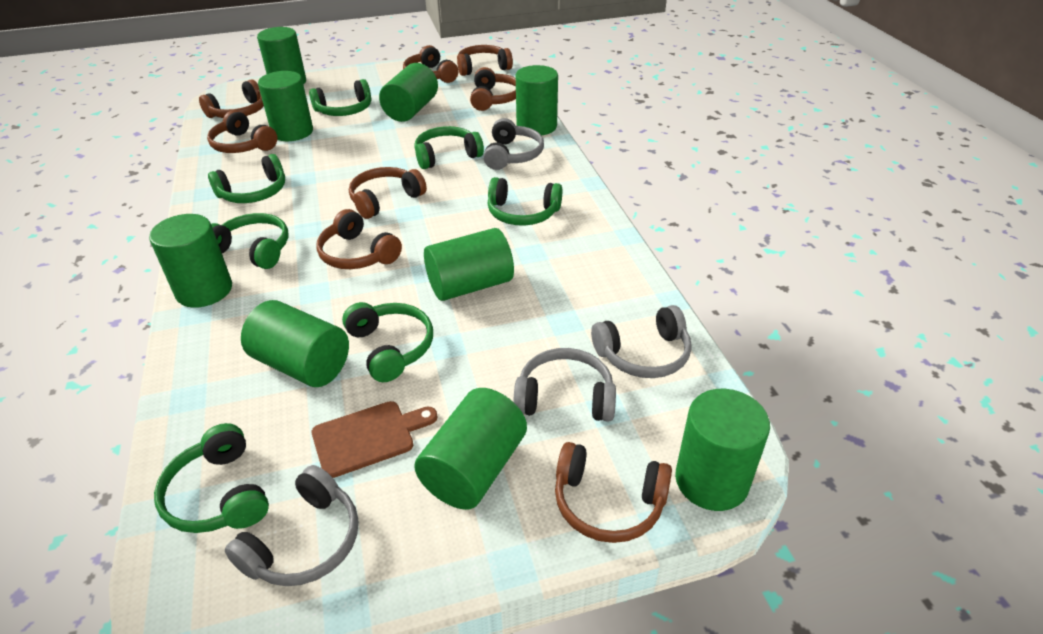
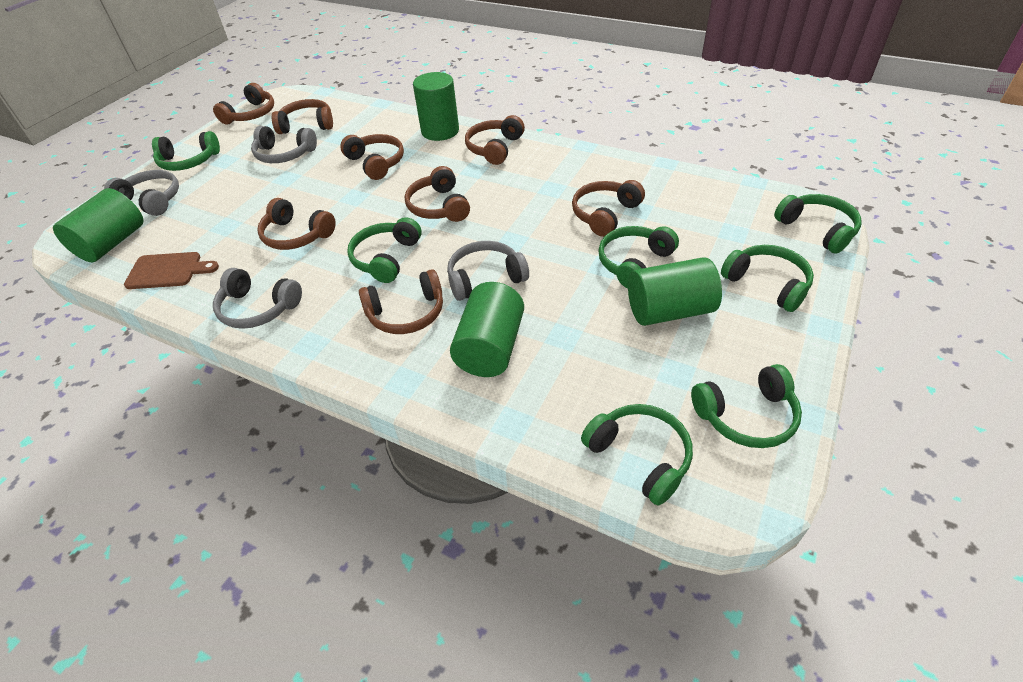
green cylinder: 9 -> 4

